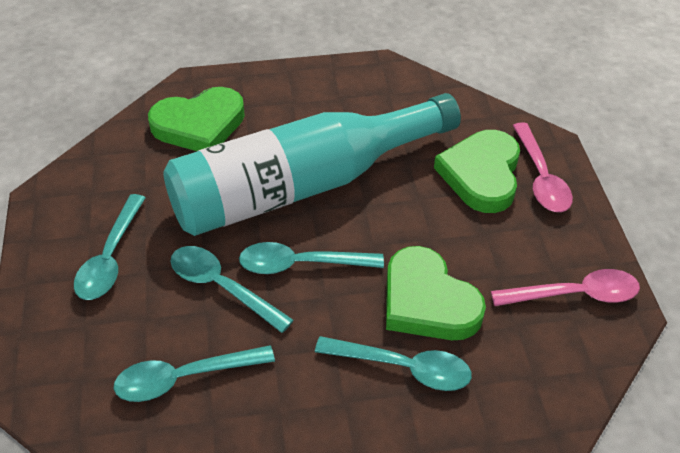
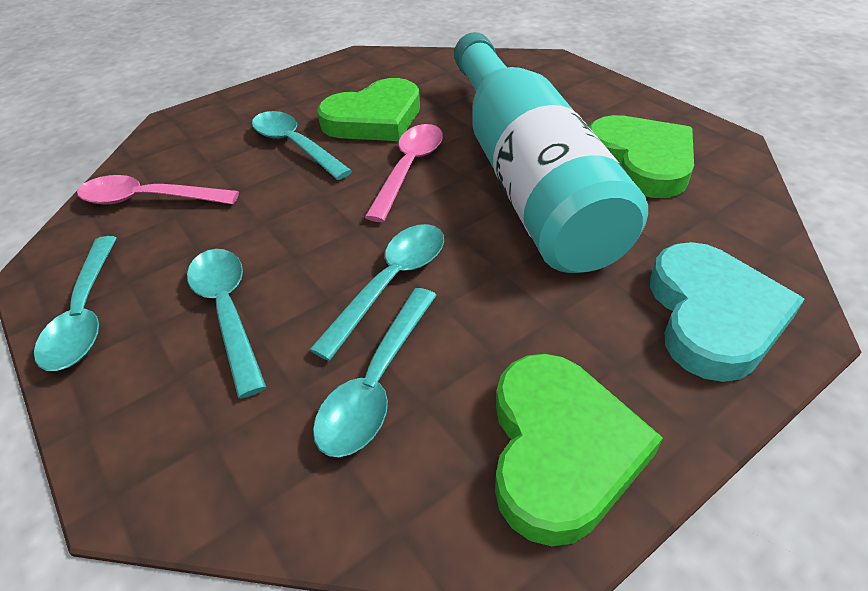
turquoise heart: 0 -> 1

